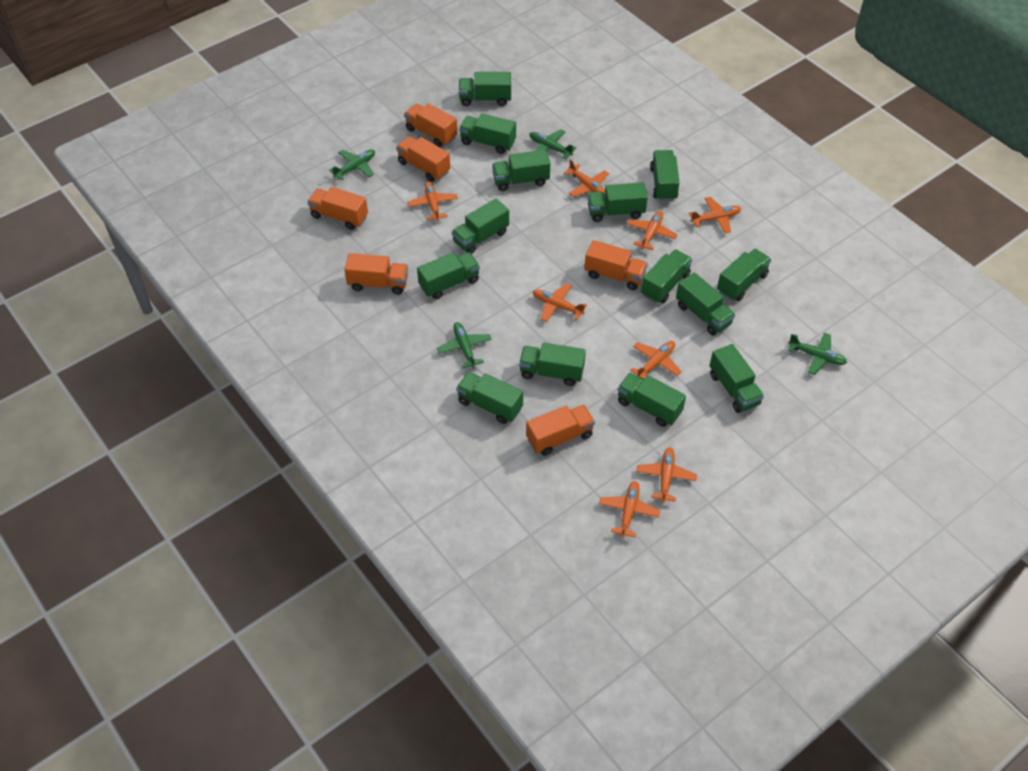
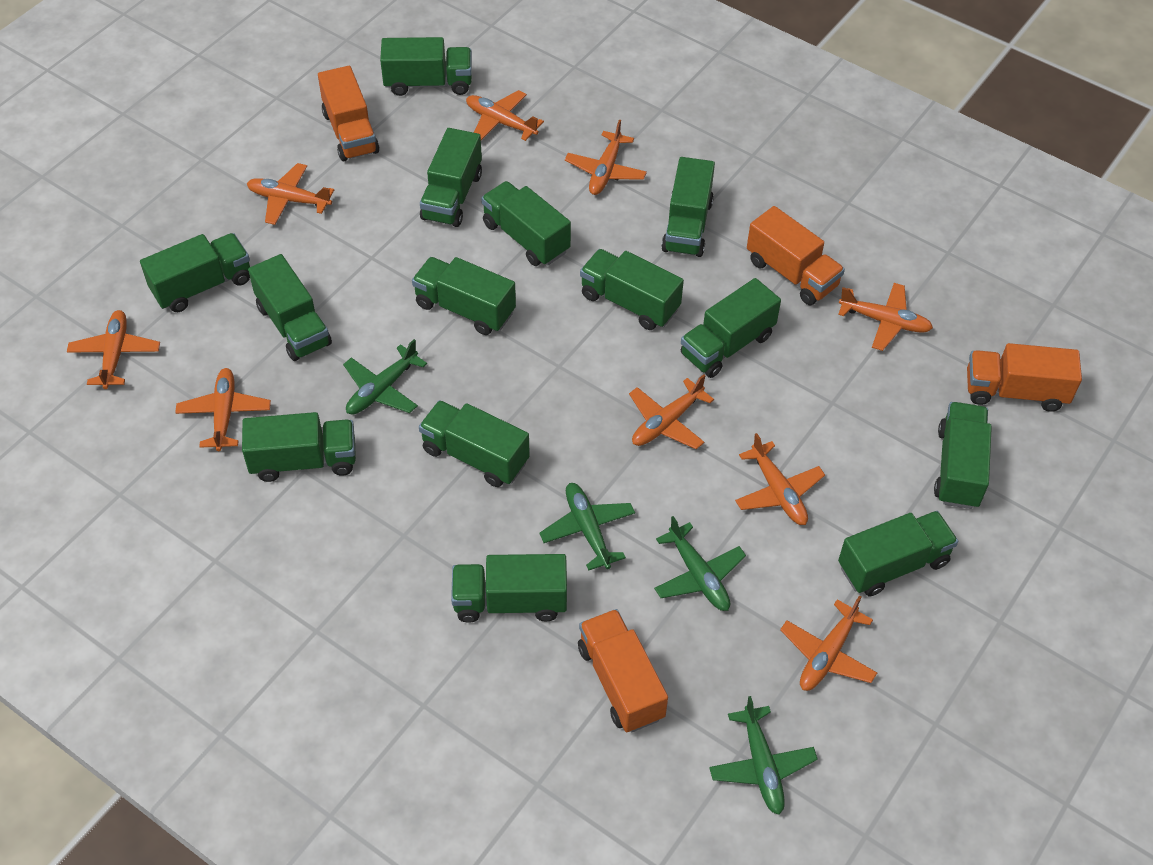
orange plane: 8 -> 9
orange truck: 6 -> 4

